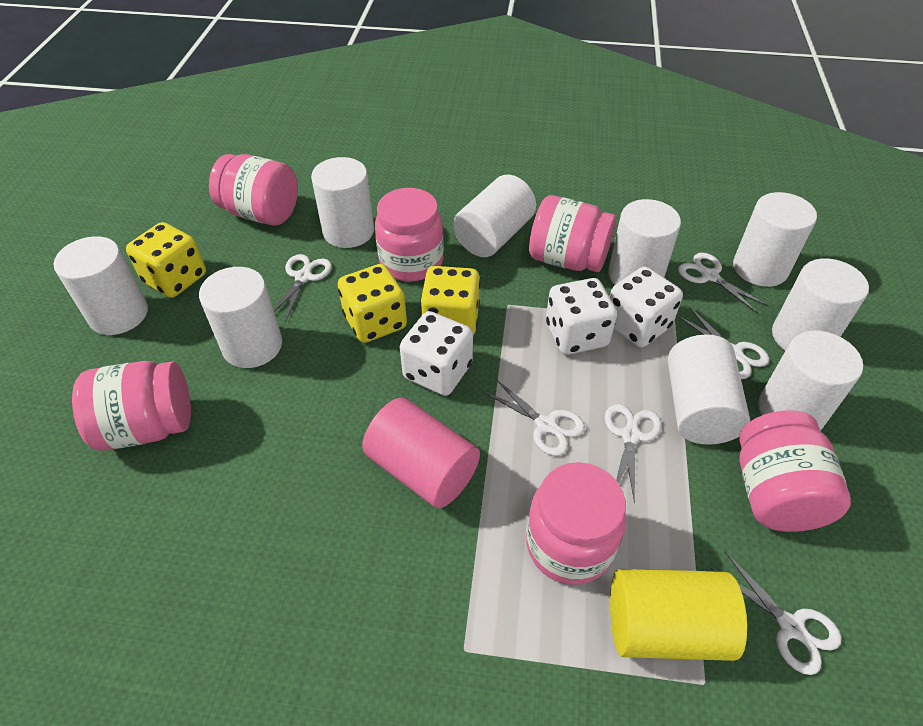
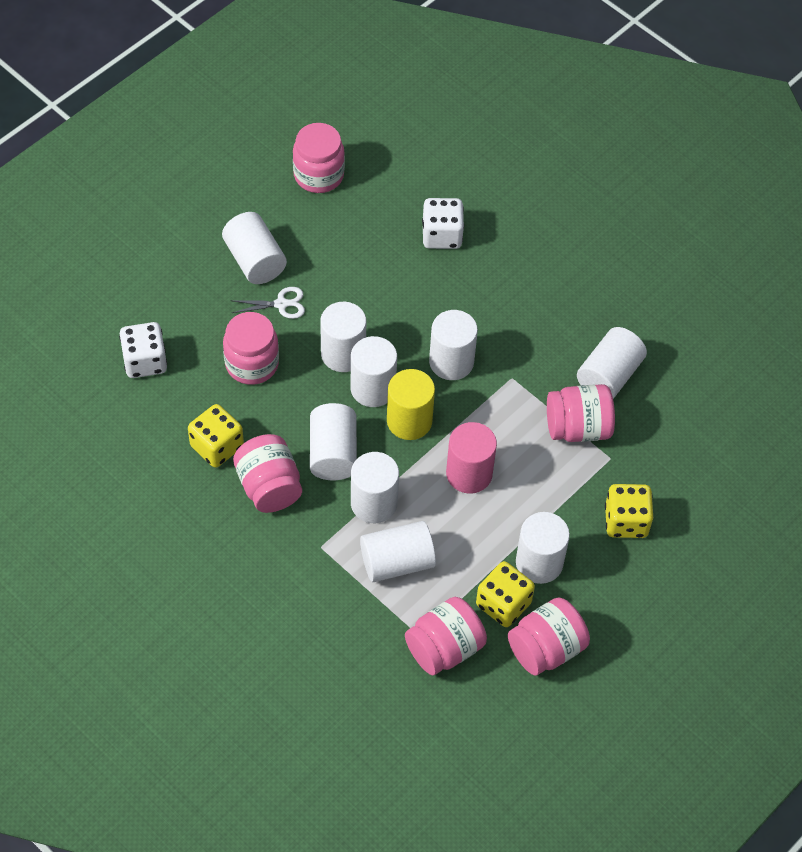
white dice: 3 -> 2
white scissors: 6 -> 1

